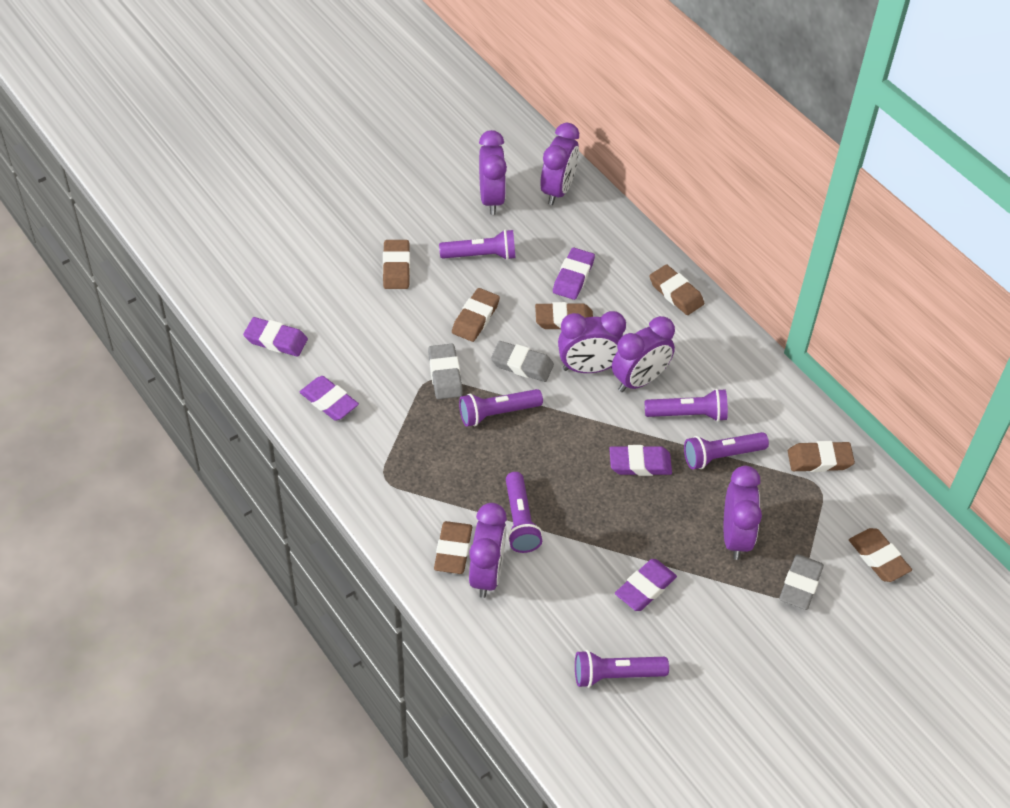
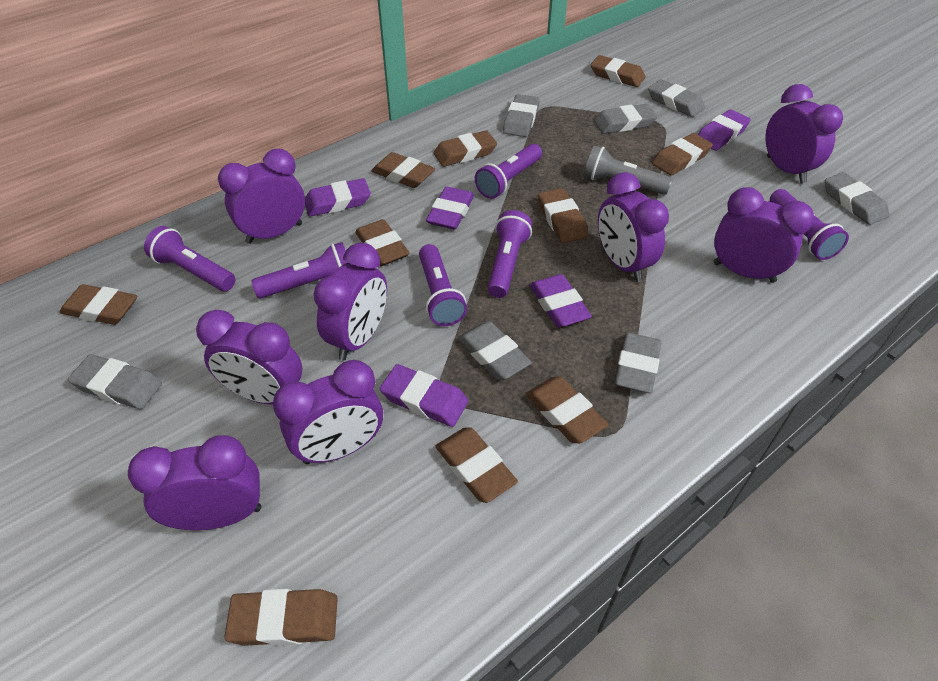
brown eraser: 7 -> 10
grey eraser: 3 -> 7
grey flashlight: 0 -> 1
purple clock: 6 -> 8

